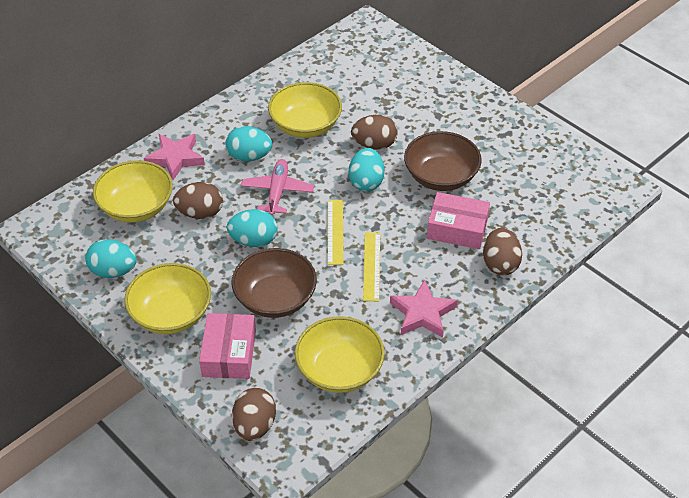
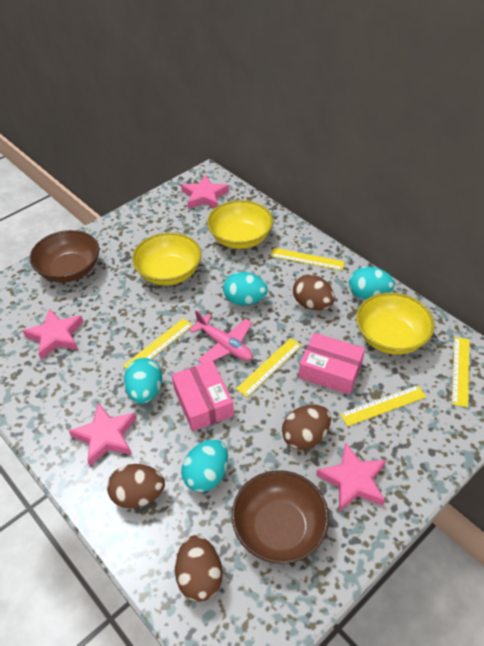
pink star: 2 -> 4
yellow bowl: 4 -> 3
yellow ruler: 2 -> 5

